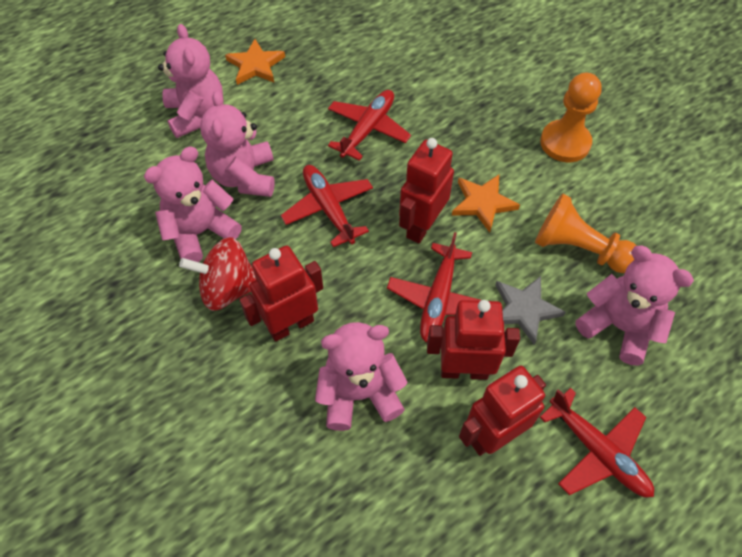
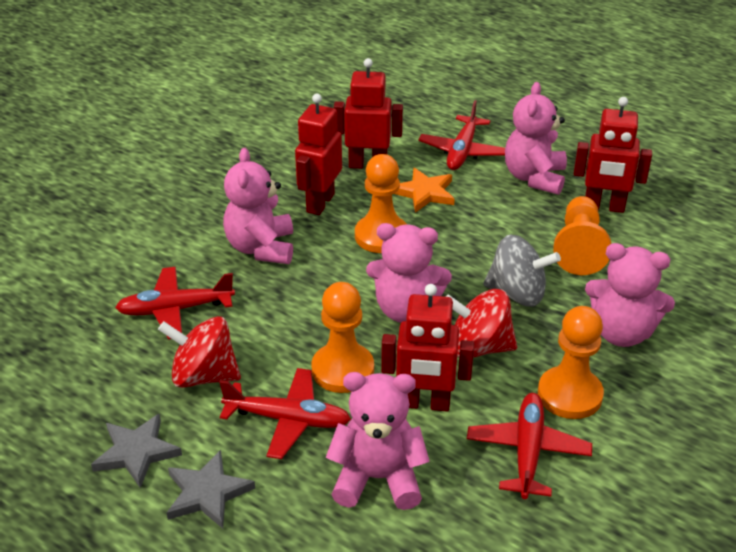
grey spinning top: 0 -> 1
grey star: 1 -> 2
orange pawn: 2 -> 4
orange star: 2 -> 1
red spinning top: 1 -> 2

